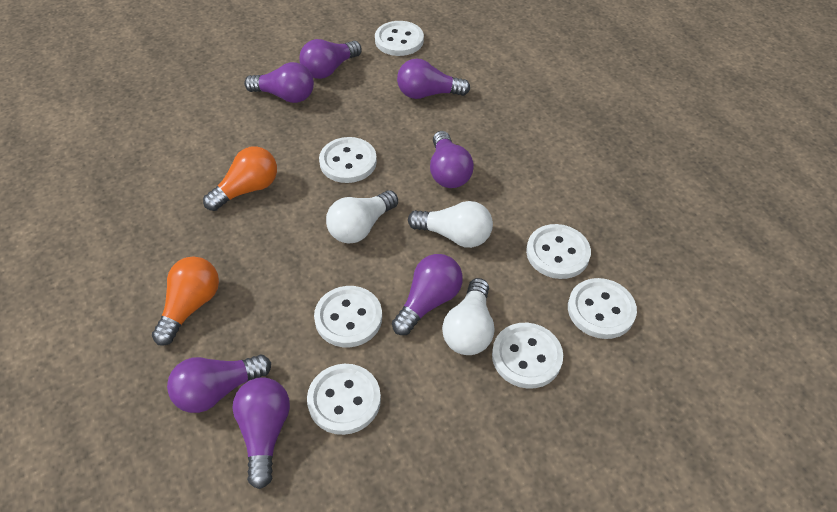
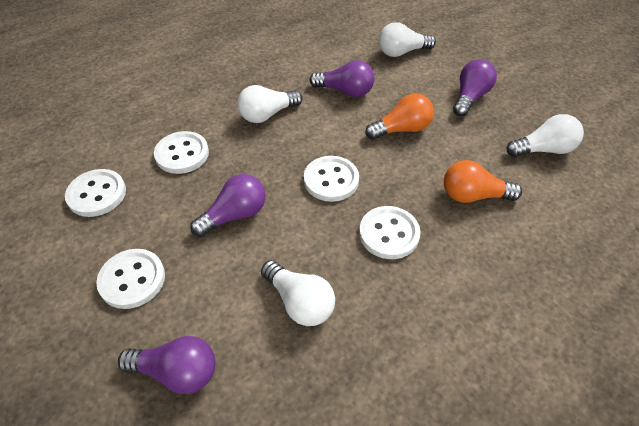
purple light bulb: 7 -> 4
white button: 7 -> 5
white light bulb: 3 -> 4

